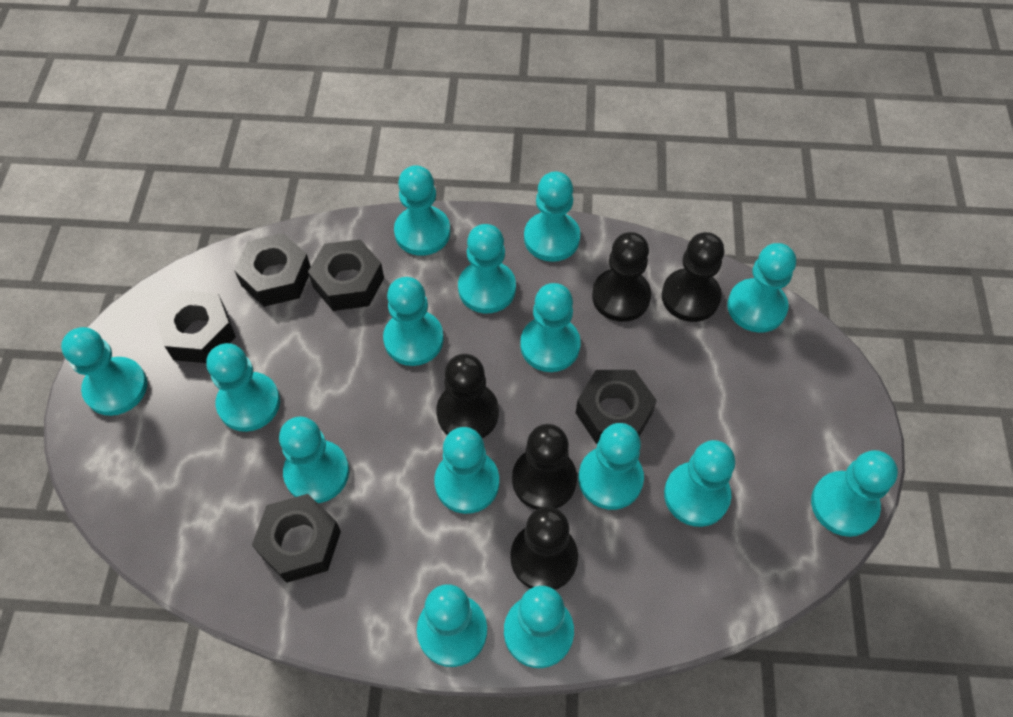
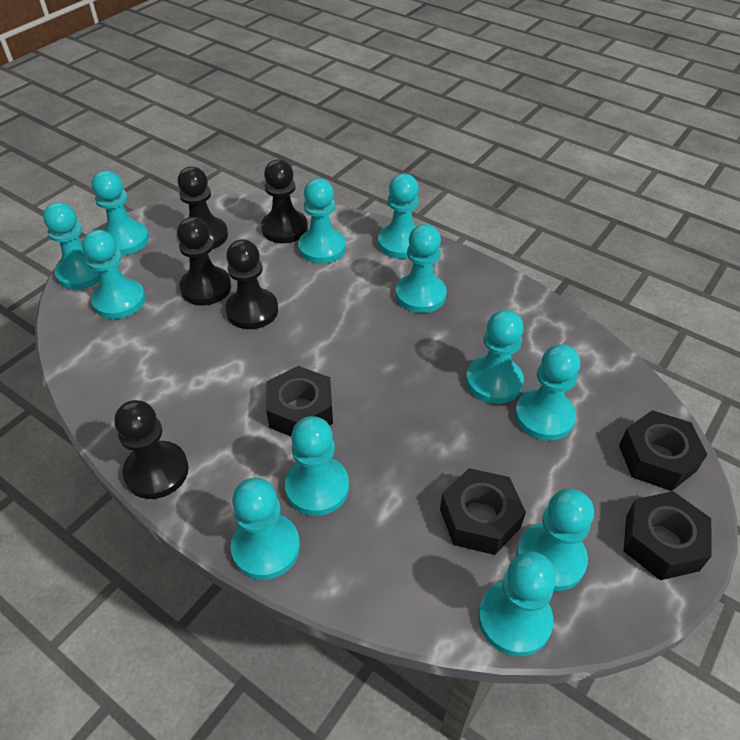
black nut: 5 -> 4
turquoise pawn: 15 -> 12

